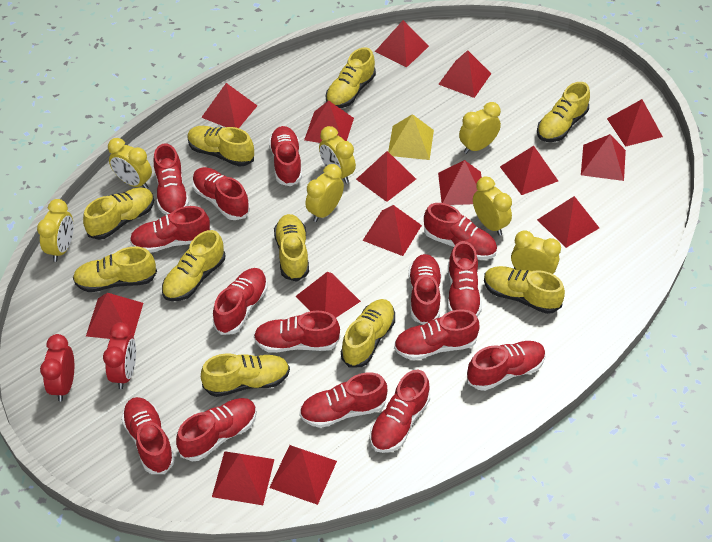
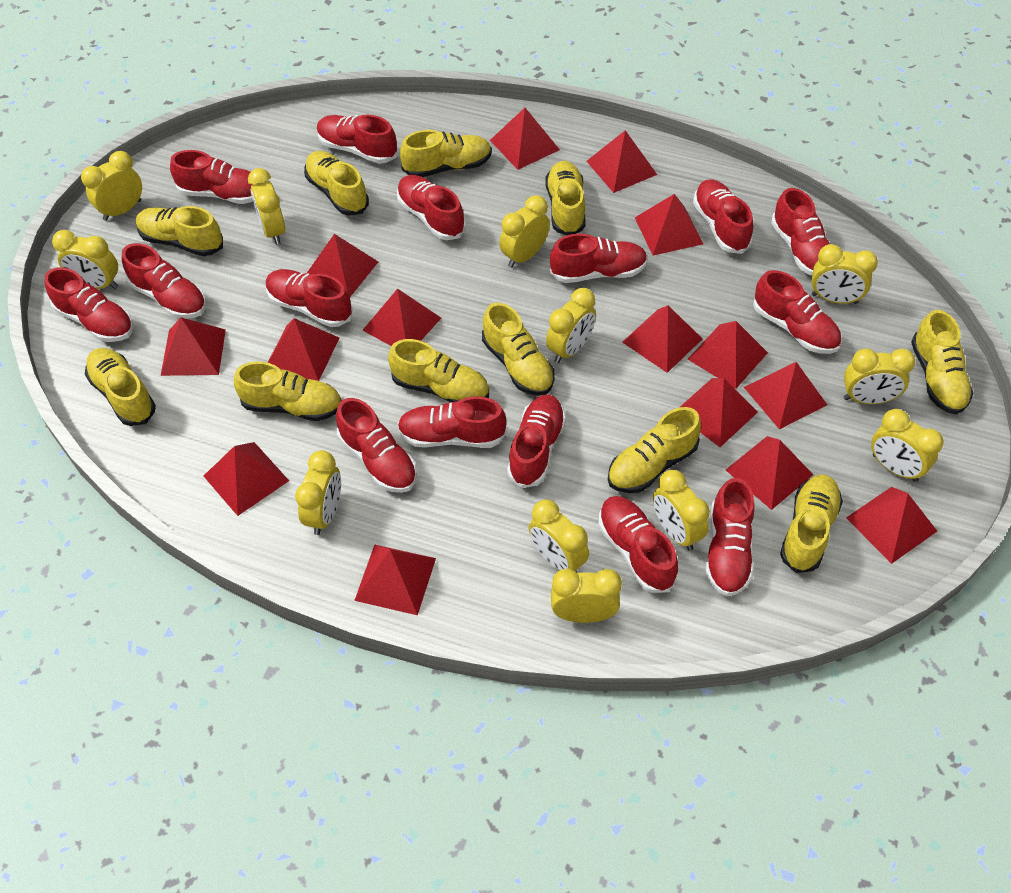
red clock: 2 -> 0
yellow clock: 7 -> 12
yellow pyramid: 1 -> 0
yellow shoe: 10 -> 11

